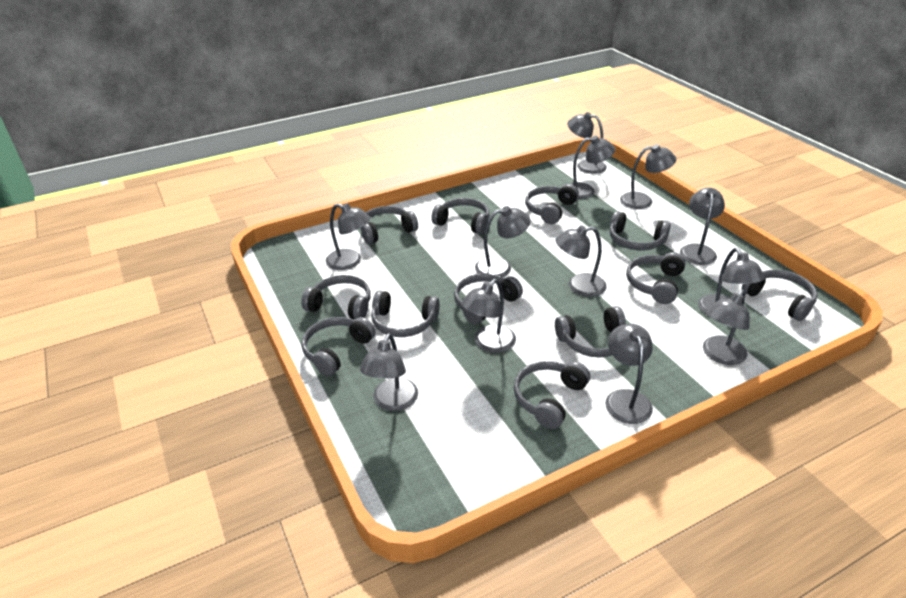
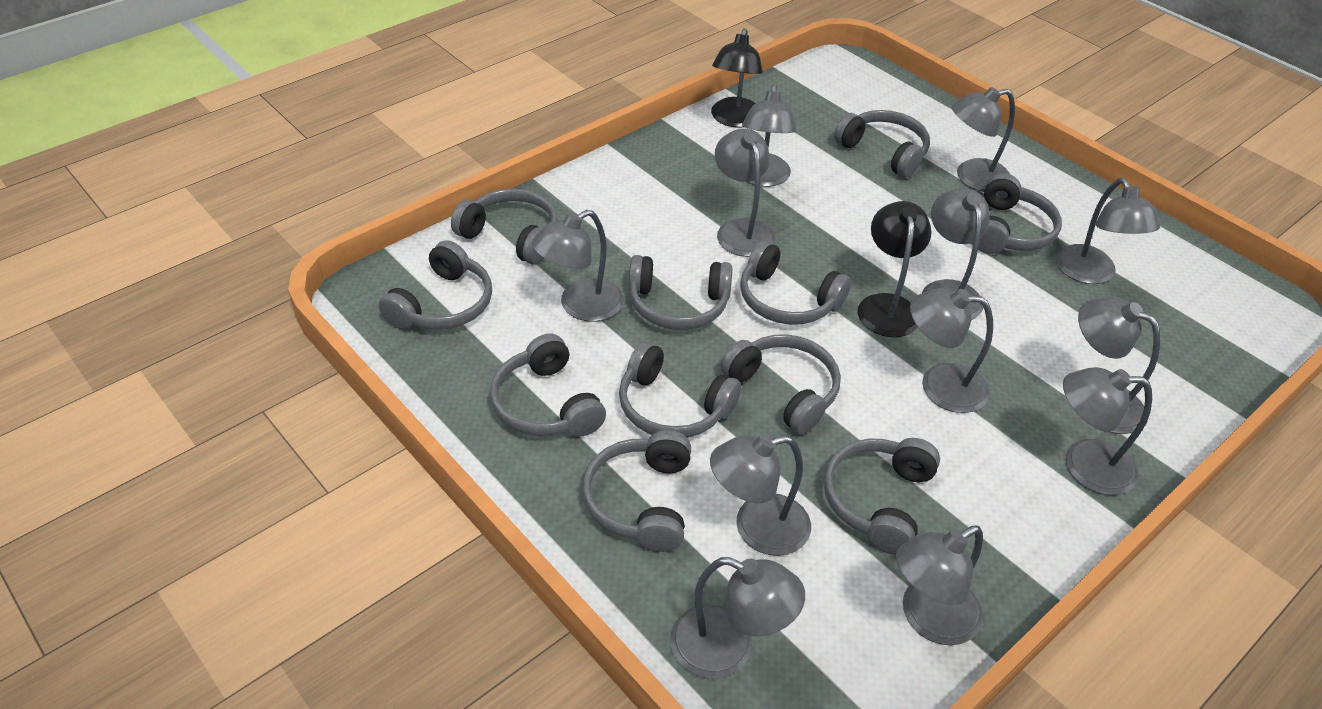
black lamp: 0 -> 2
grey headphones: 12 -> 11

